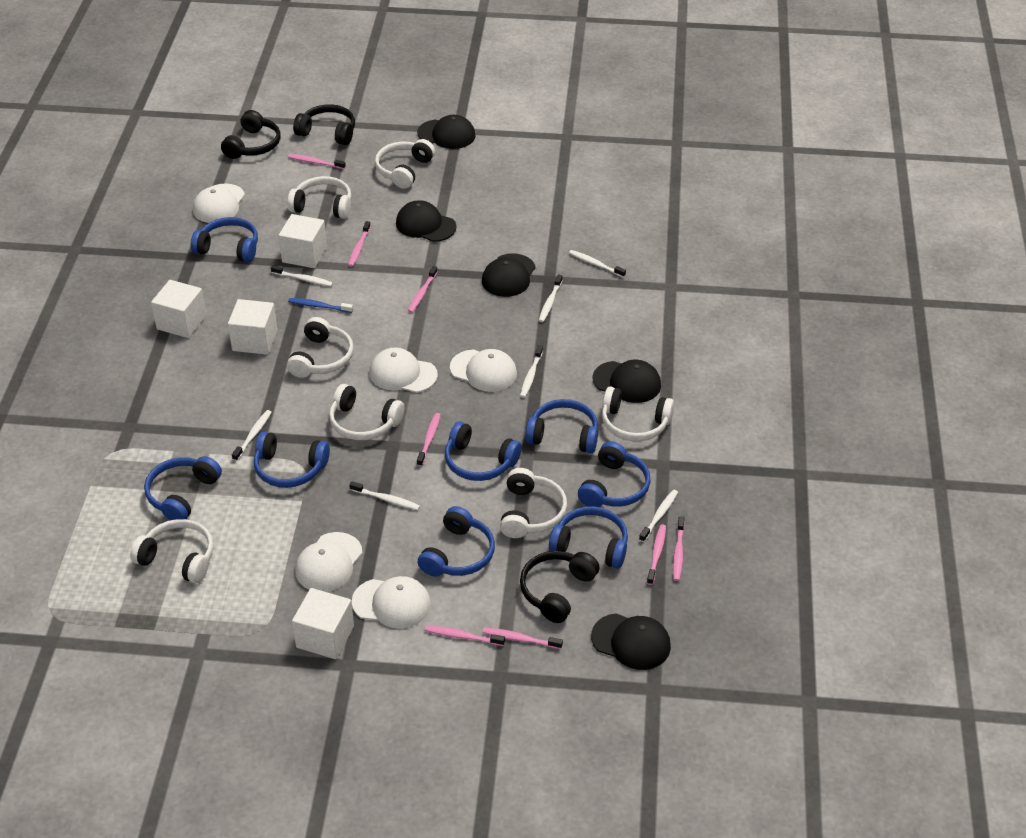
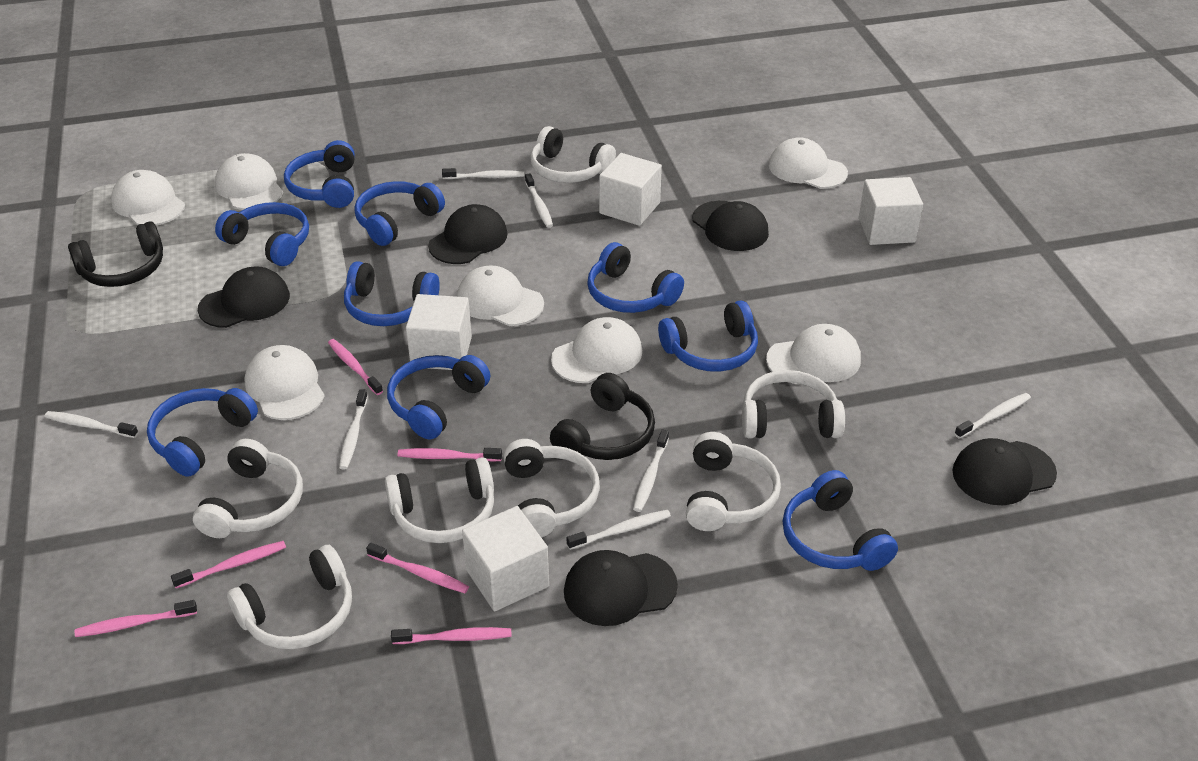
black headphones: 3 -> 2
blue headphones: 8 -> 9
blue toothbrush: 1 -> 0
pink toothbrush: 8 -> 6
white cap: 5 -> 7

